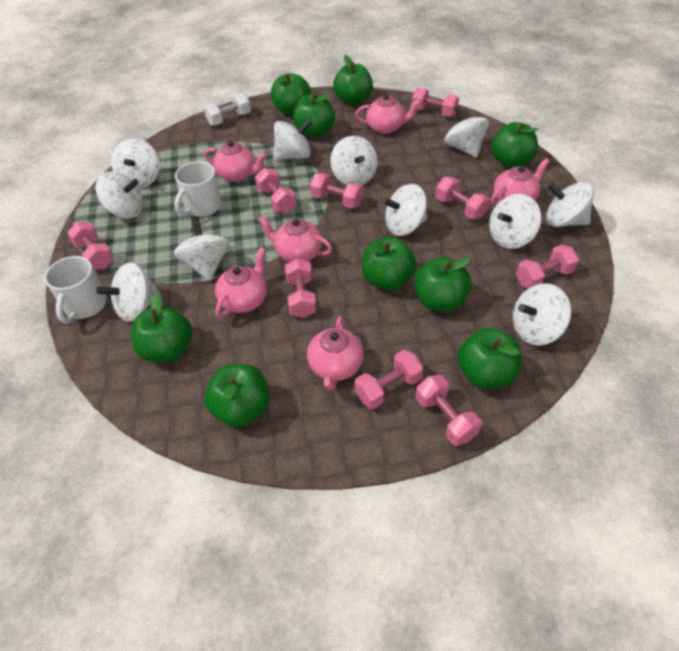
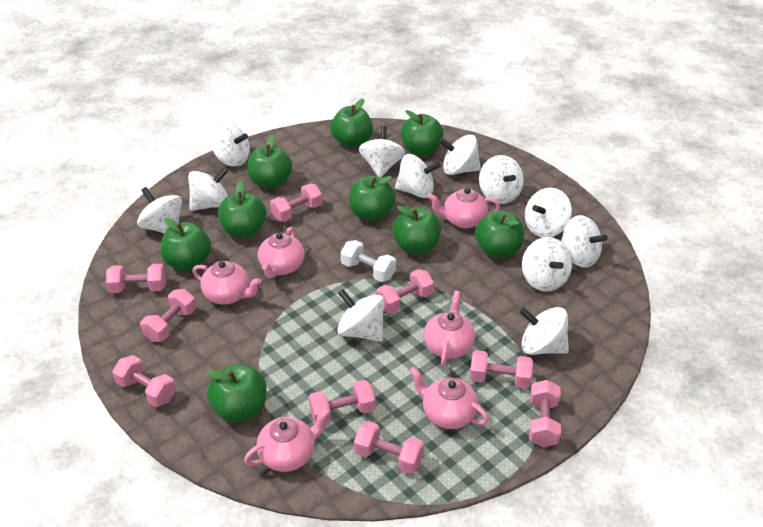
white mug: 2 -> 0
white spinning top: 11 -> 12

